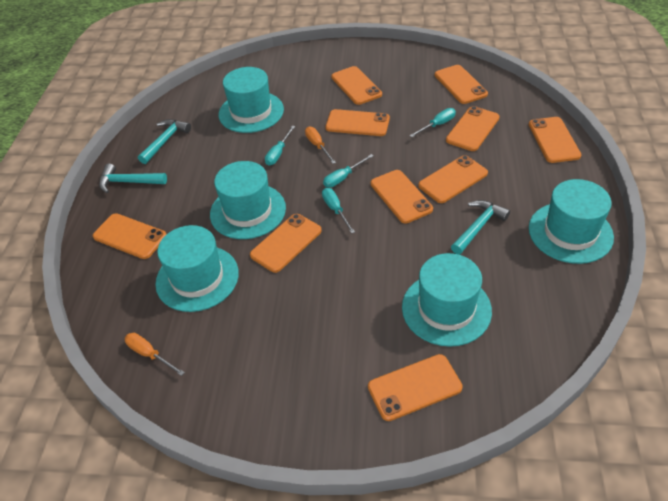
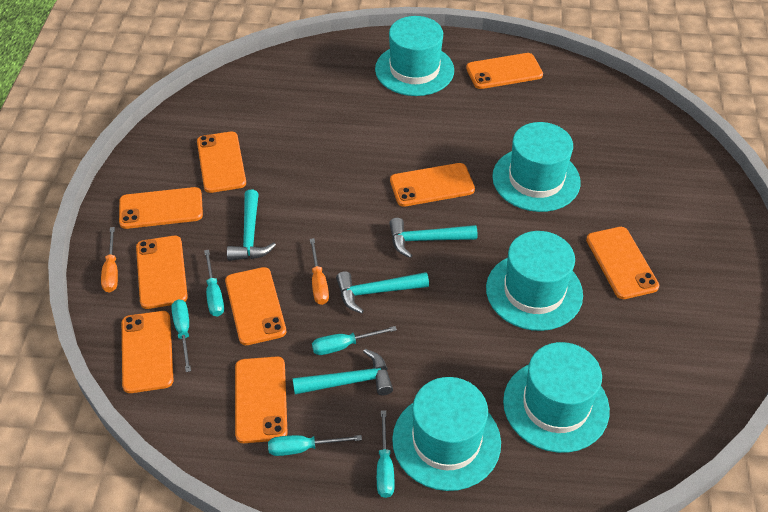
orange phone: 10 -> 9
turquoise hammer: 3 -> 4
turquoise screwdriver: 4 -> 5

